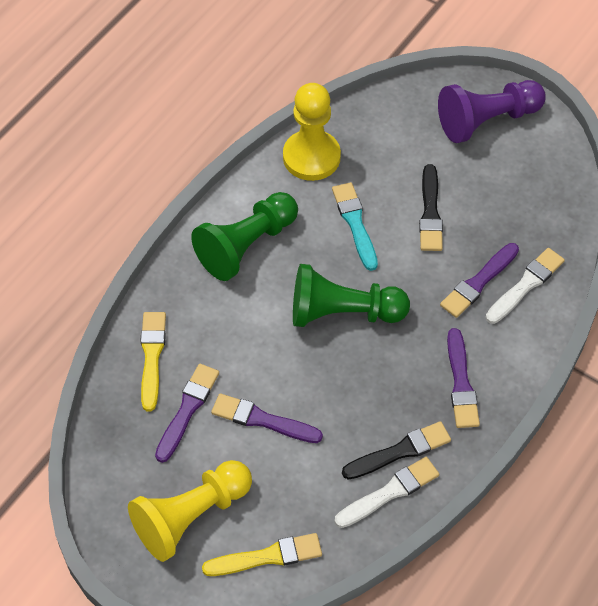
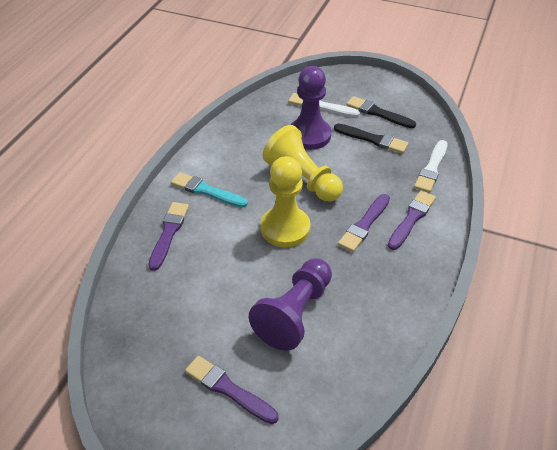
green pawn: 2 -> 0
purple pawn: 1 -> 2
yellow brush: 2 -> 0

